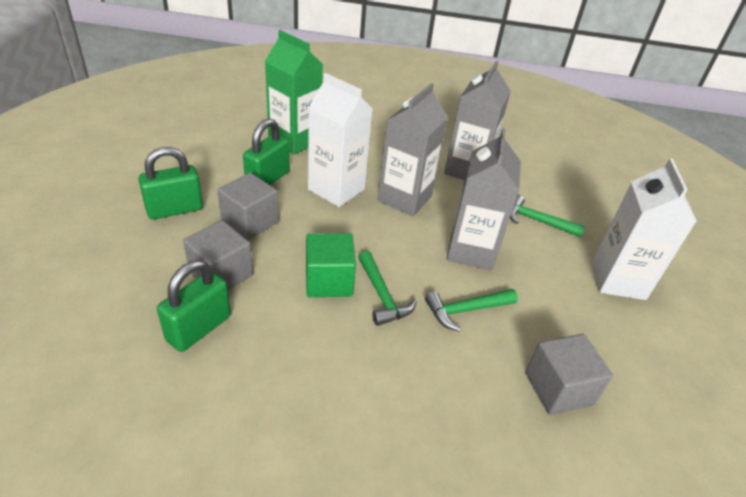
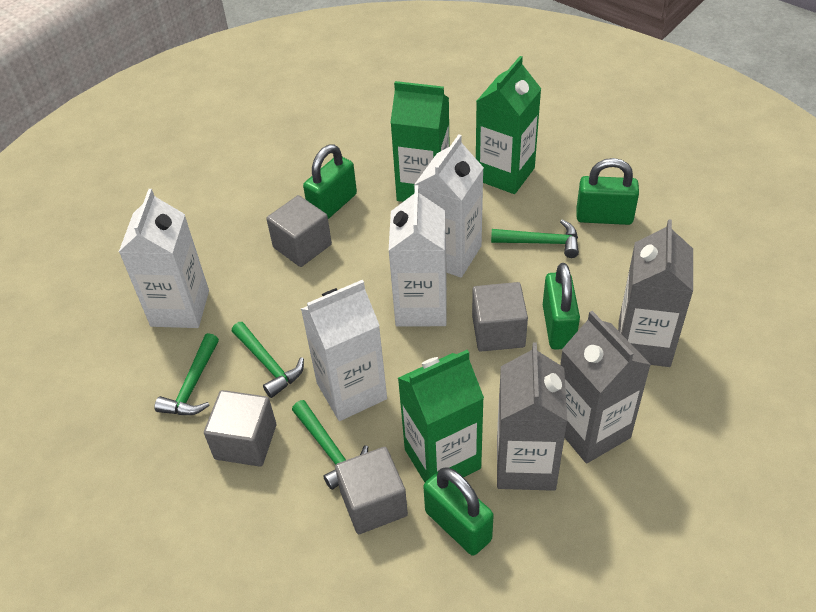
green carton: 1 -> 3
green cube: 1 -> 0
green hammer: 3 -> 4
green padlock: 3 -> 4
grey cube: 3 -> 4
white carton: 2 -> 4

